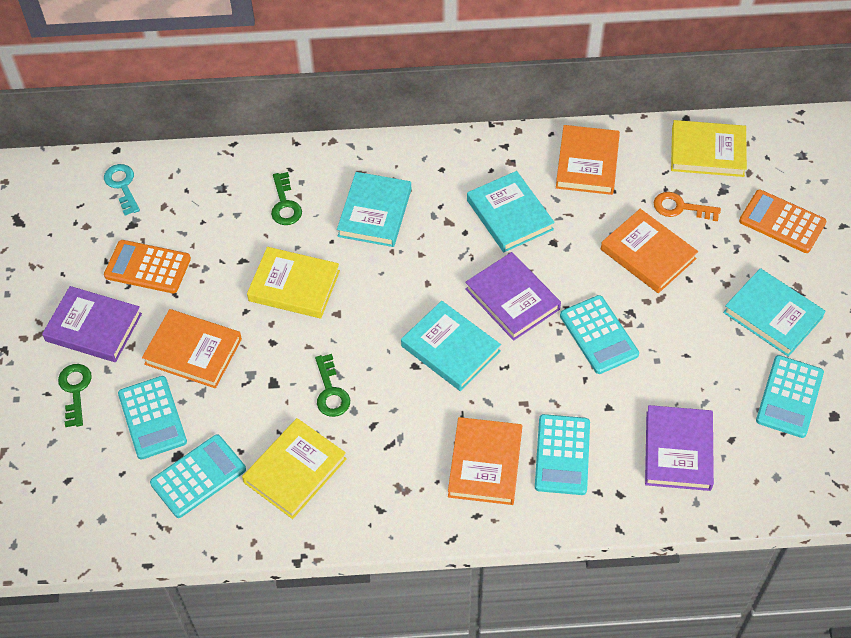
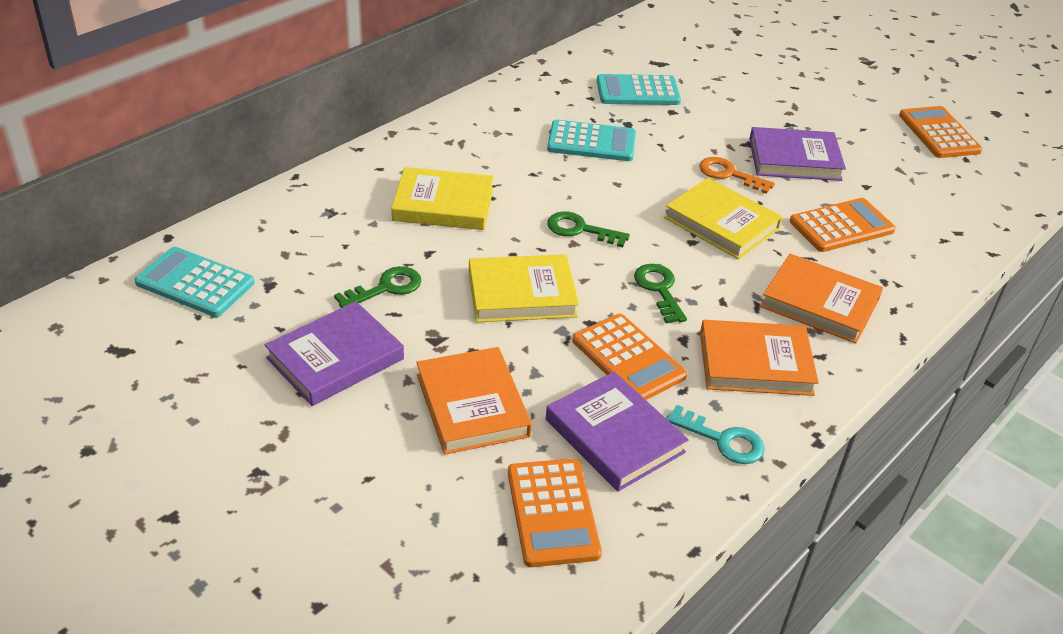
orange book: 4 -> 3
orange calculator: 2 -> 4
turquoise book: 4 -> 0
turquoise calculator: 5 -> 3

